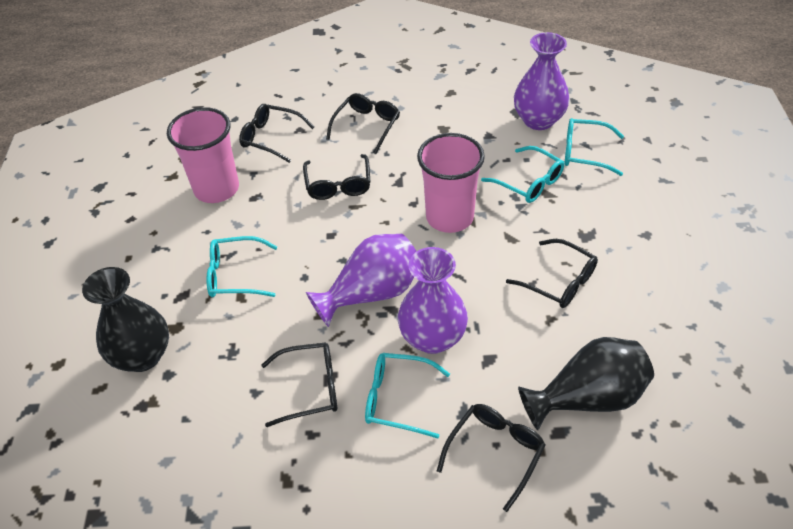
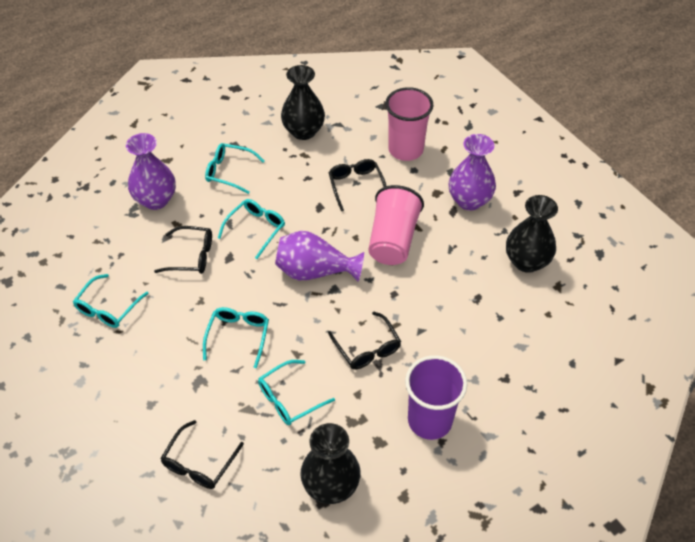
black glasses: 6 -> 4
black vase: 2 -> 3
purple cup: 0 -> 1
turquoise glasses: 4 -> 5

